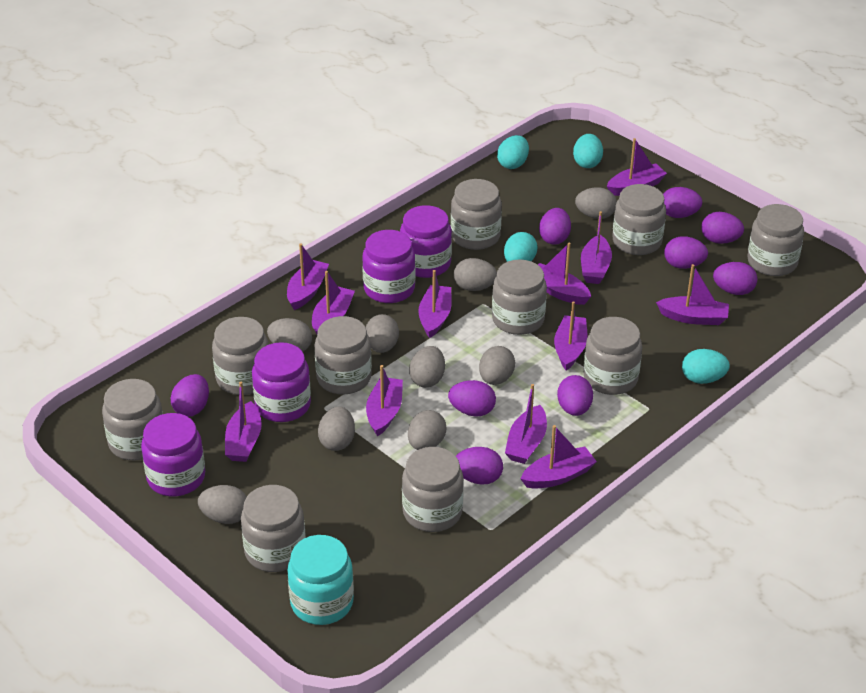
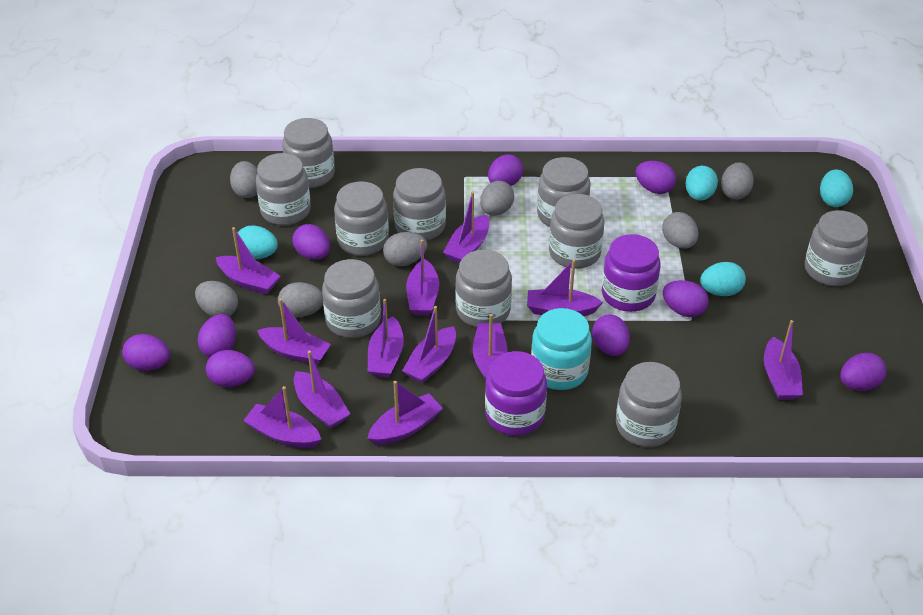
grey egg: 9 -> 7
purple jar: 4 -> 2

